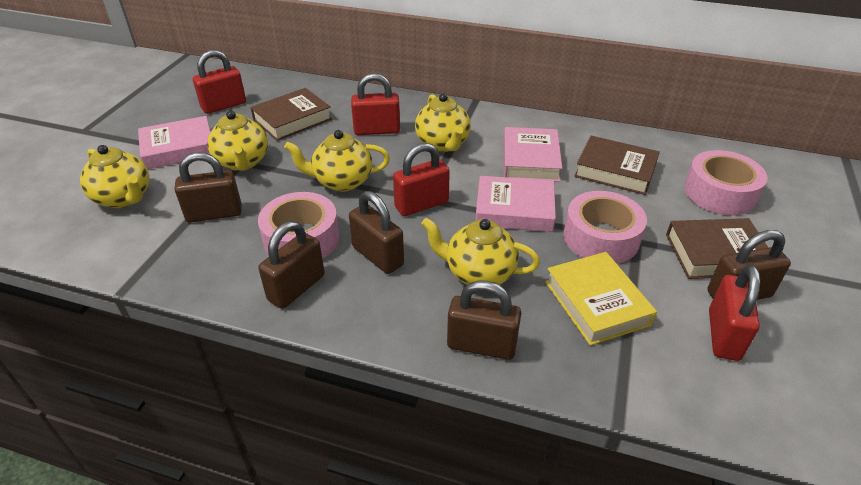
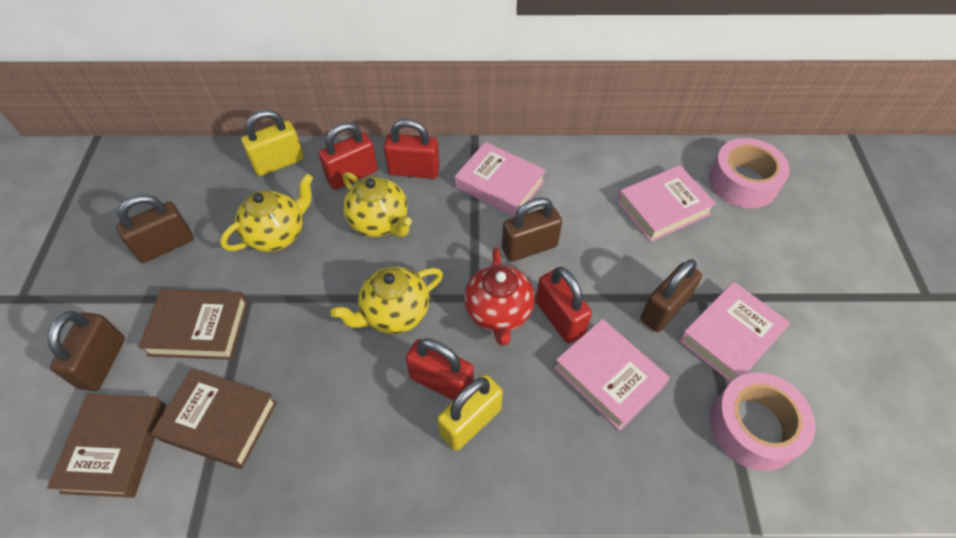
brown padlock: 5 -> 4
pink book: 3 -> 4
pink tape: 3 -> 2
red teapot: 0 -> 1
yellow book: 1 -> 0
yellow padlock: 0 -> 2
yellow teapot: 5 -> 3

